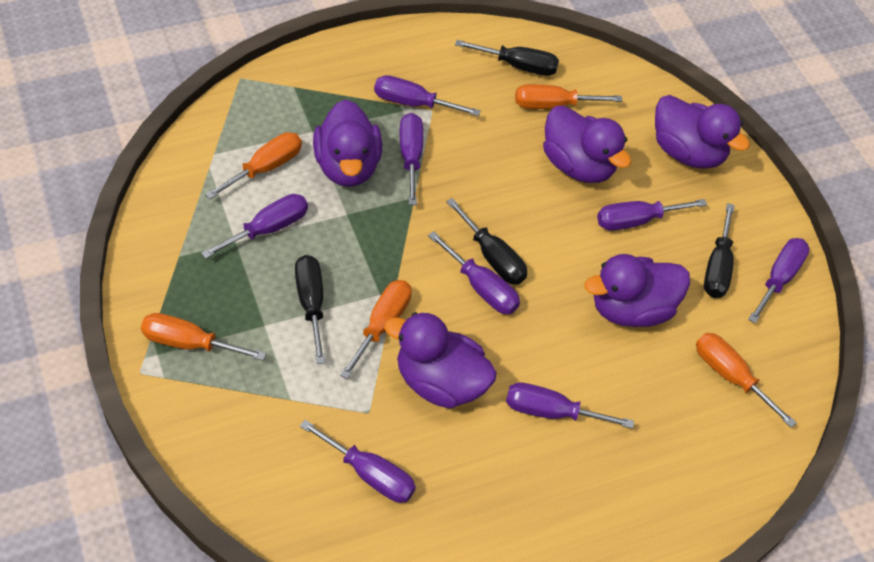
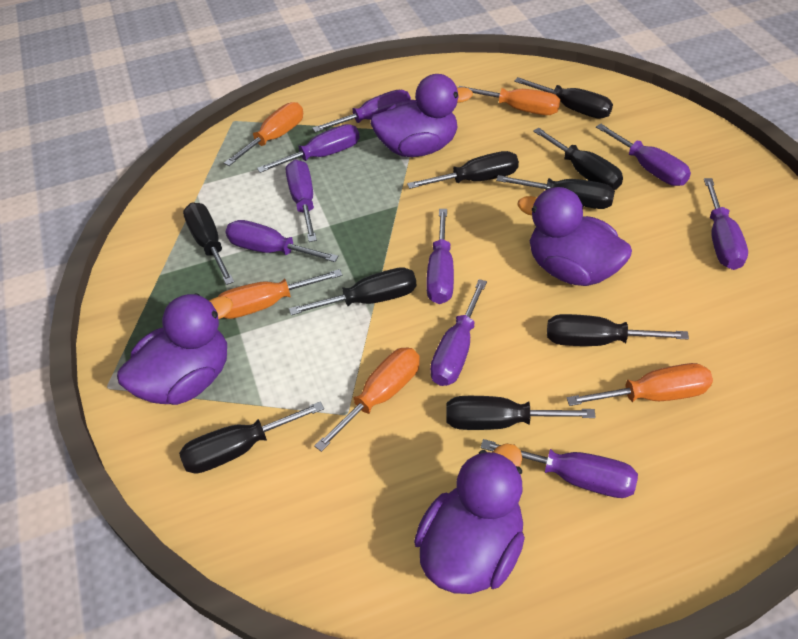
black screwdriver: 4 -> 9
purple duck: 5 -> 4
purple screwdriver: 8 -> 9

